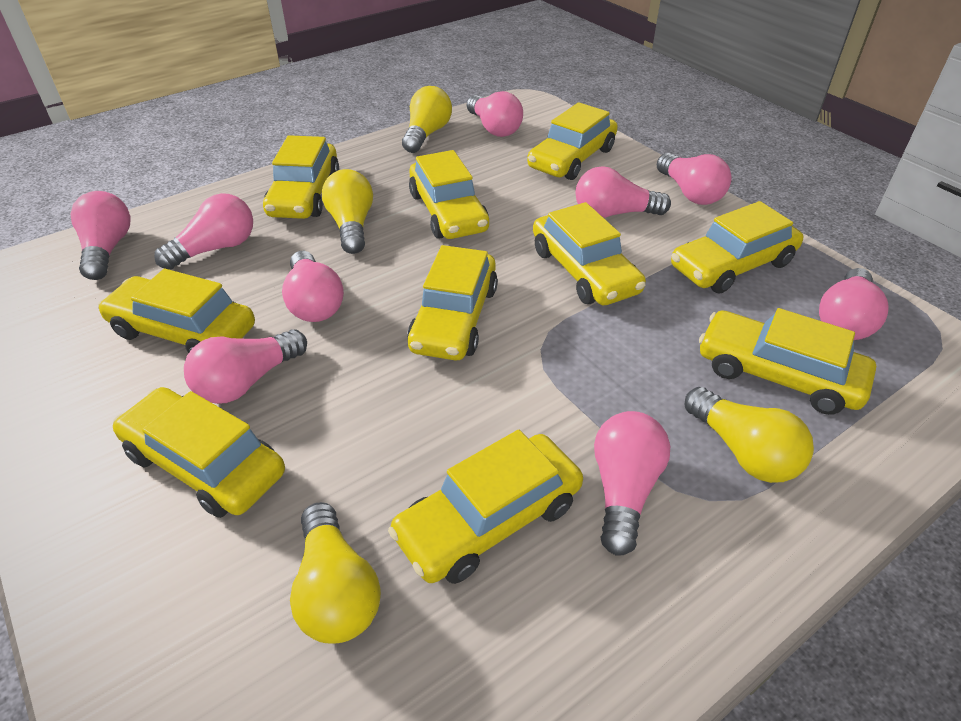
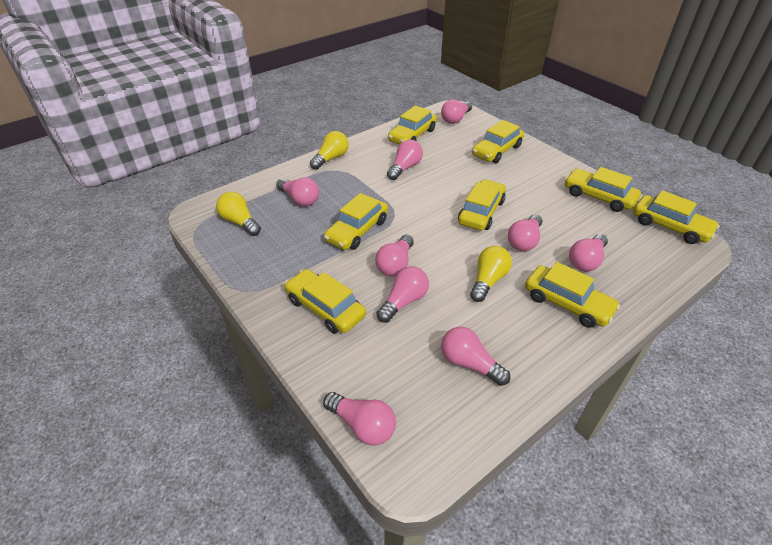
yellow car: 10 -> 8
yellow light bulb: 4 -> 3

